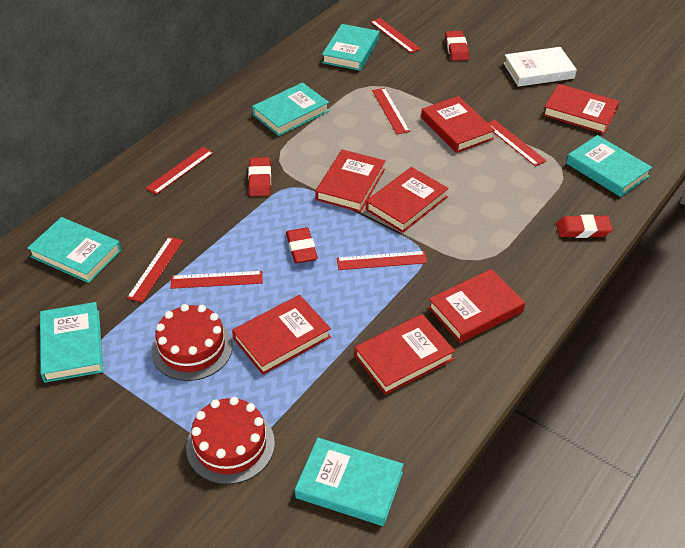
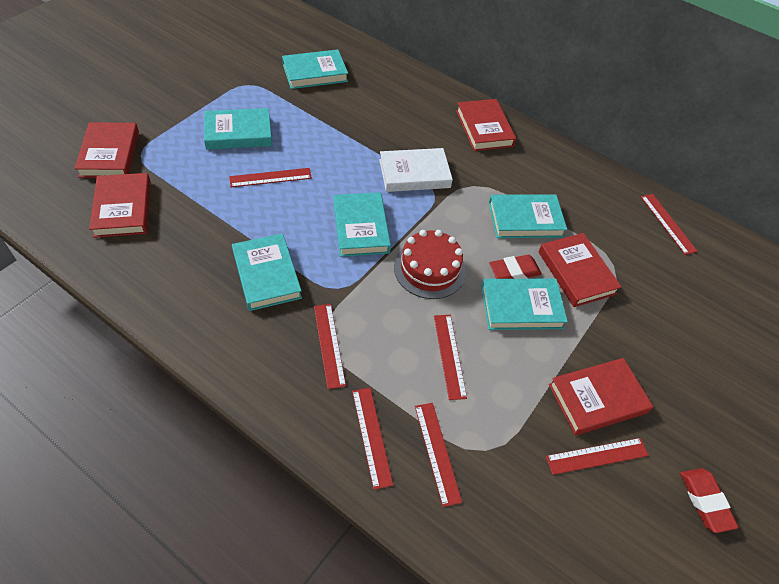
red book: 7 -> 5
red cake: 2 -> 1
red eraser: 4 -> 2

